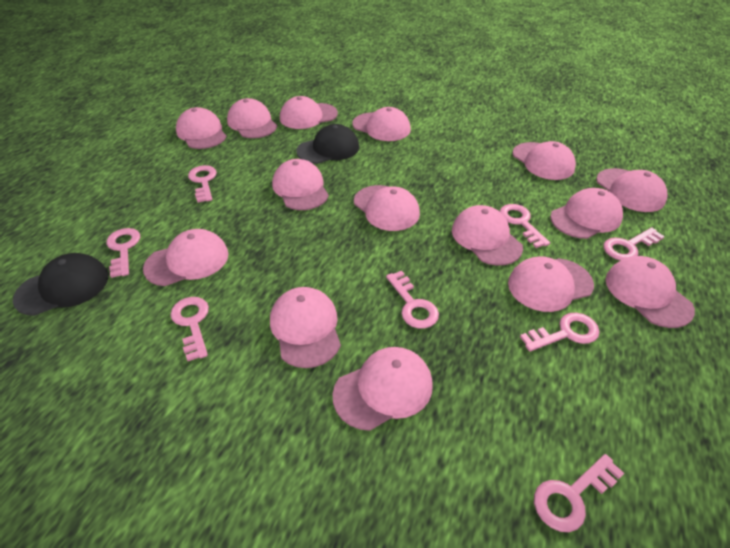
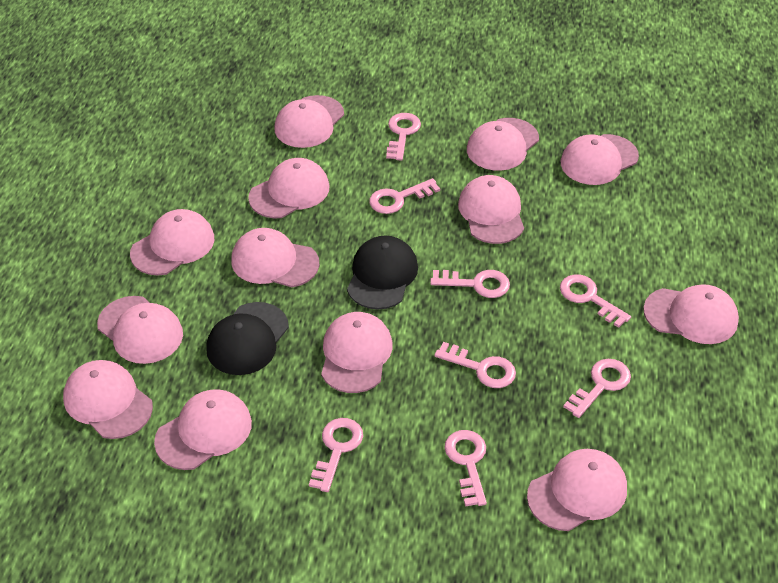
pink cap: 15 -> 13

